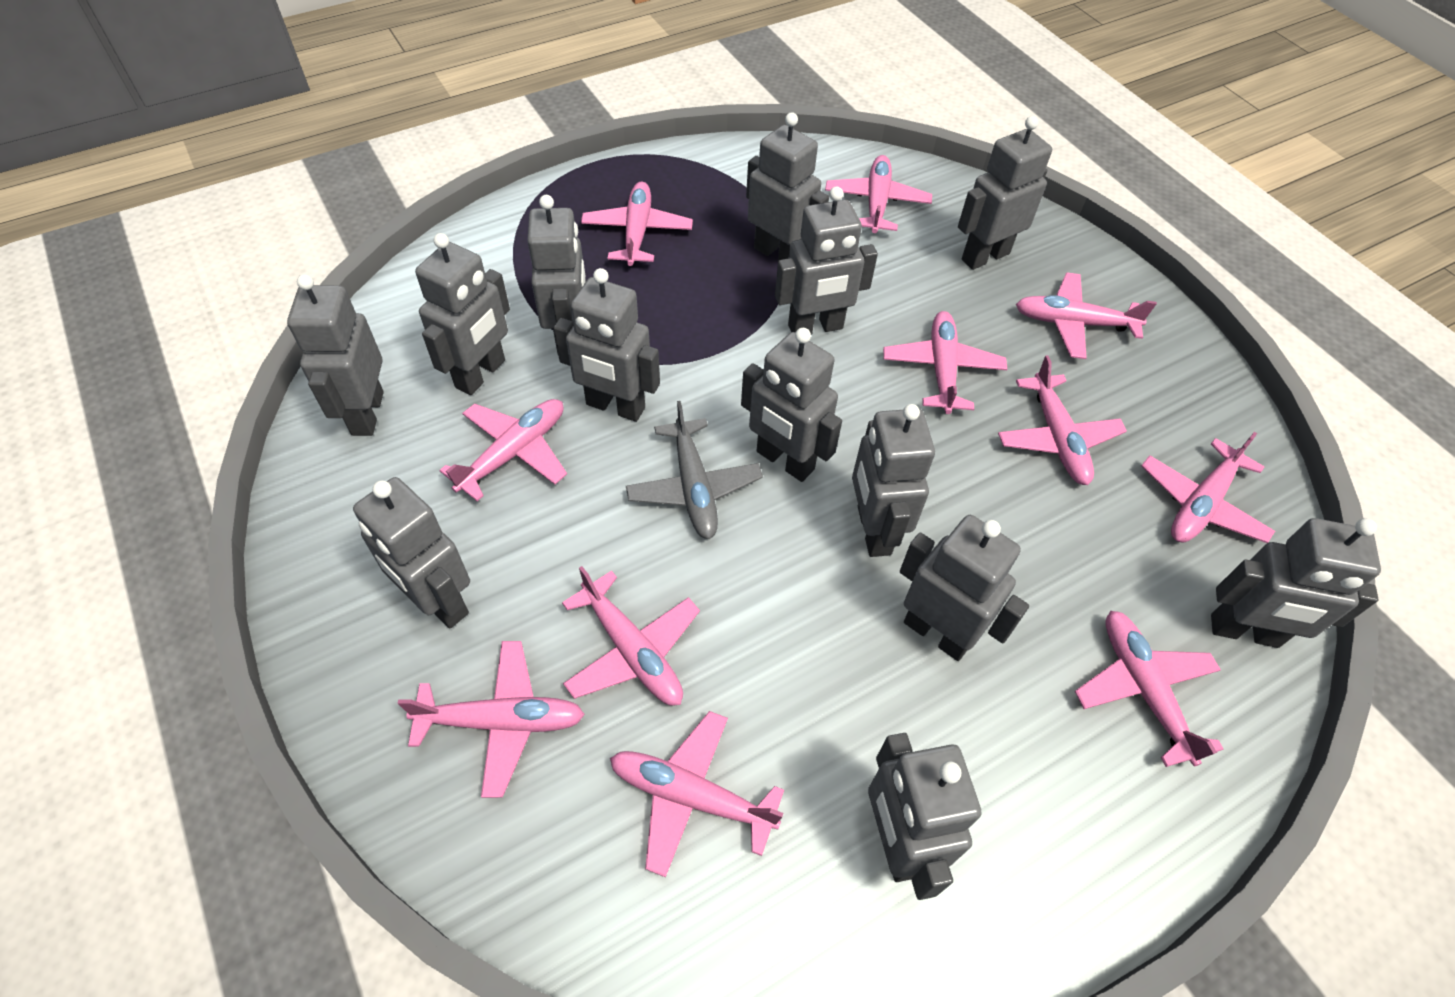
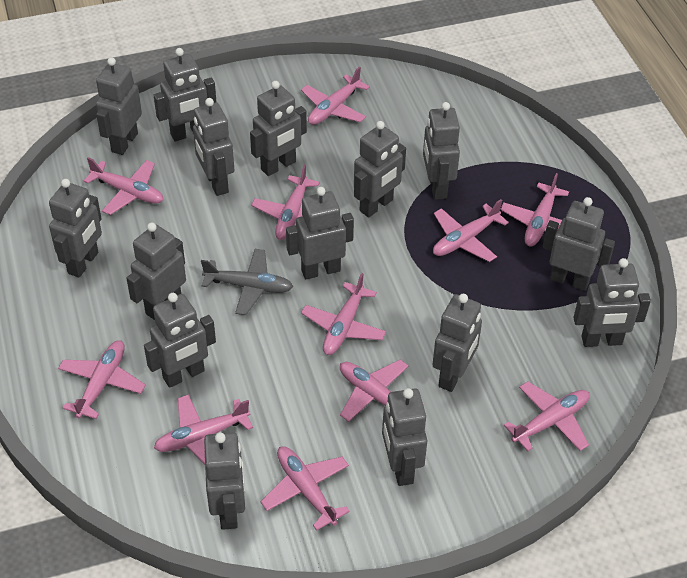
grey robot: 13 -> 15

